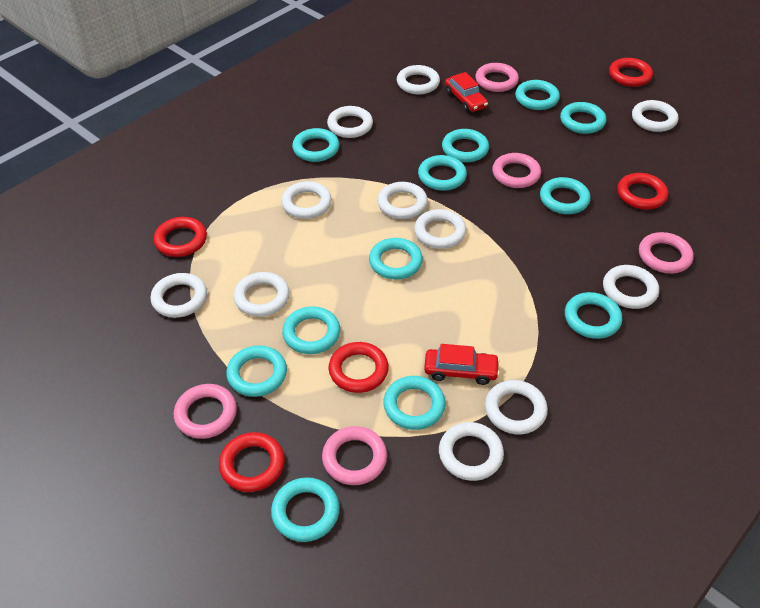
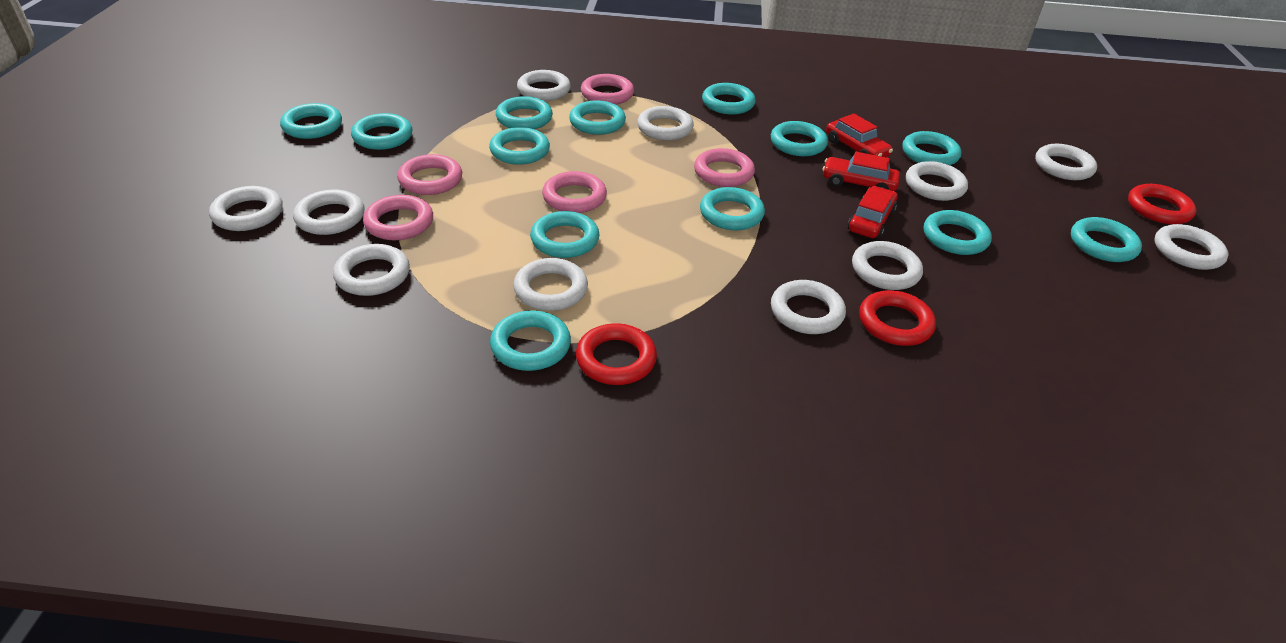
red car: 2 -> 3
red ring: 5 -> 3
turquoise ring: 12 -> 13

